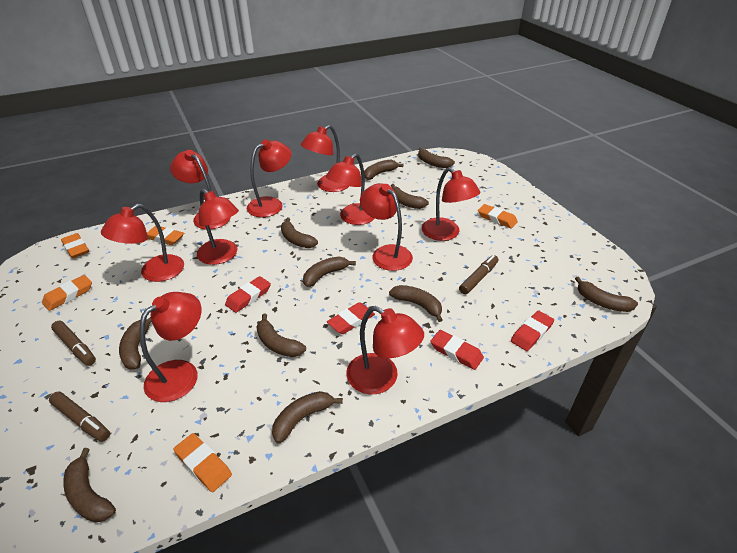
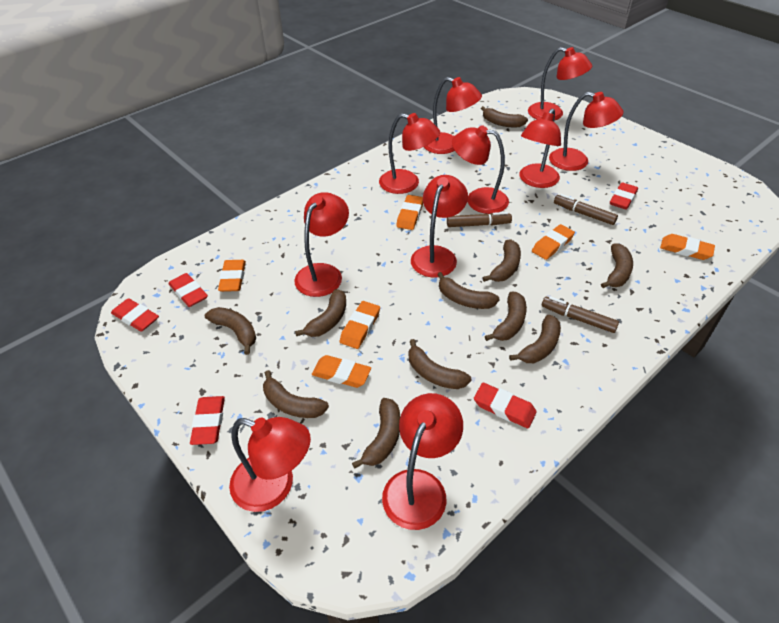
orange eraser: 5 -> 6
red eraser: 4 -> 5

